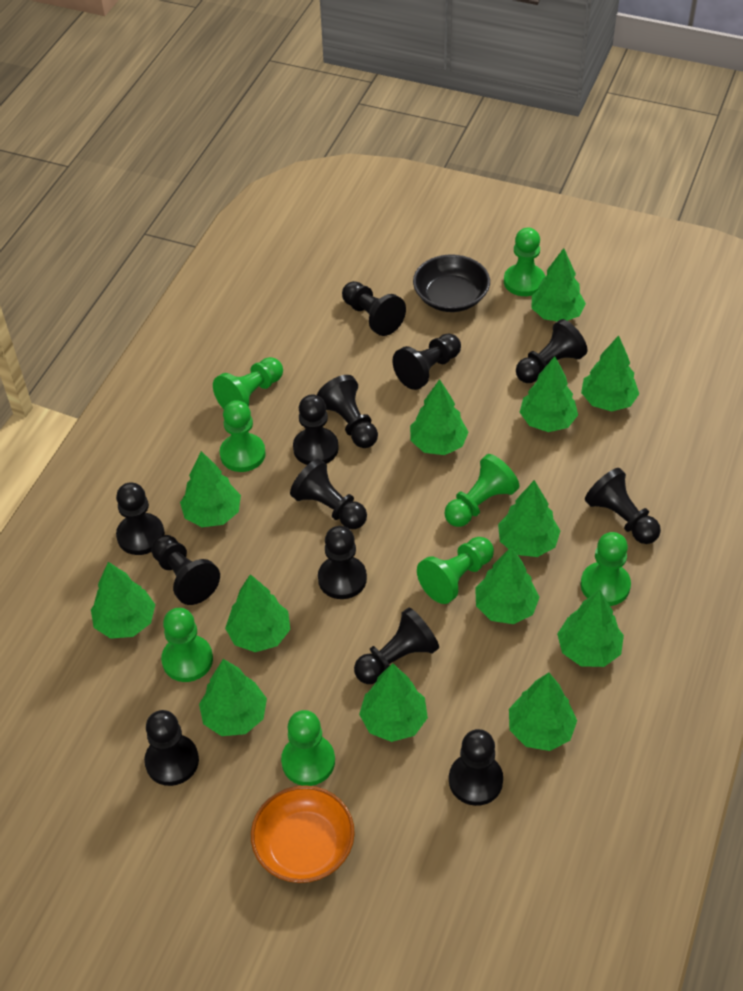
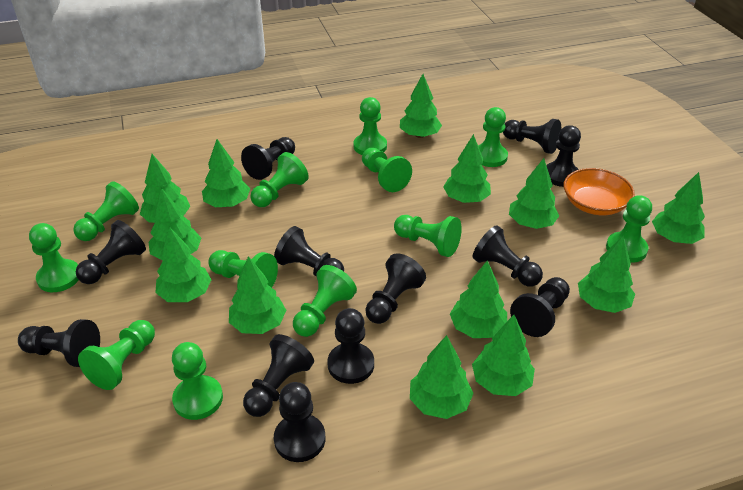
black bowl: 1 -> 0
black pawn: 13 -> 12
green pawn: 8 -> 12

